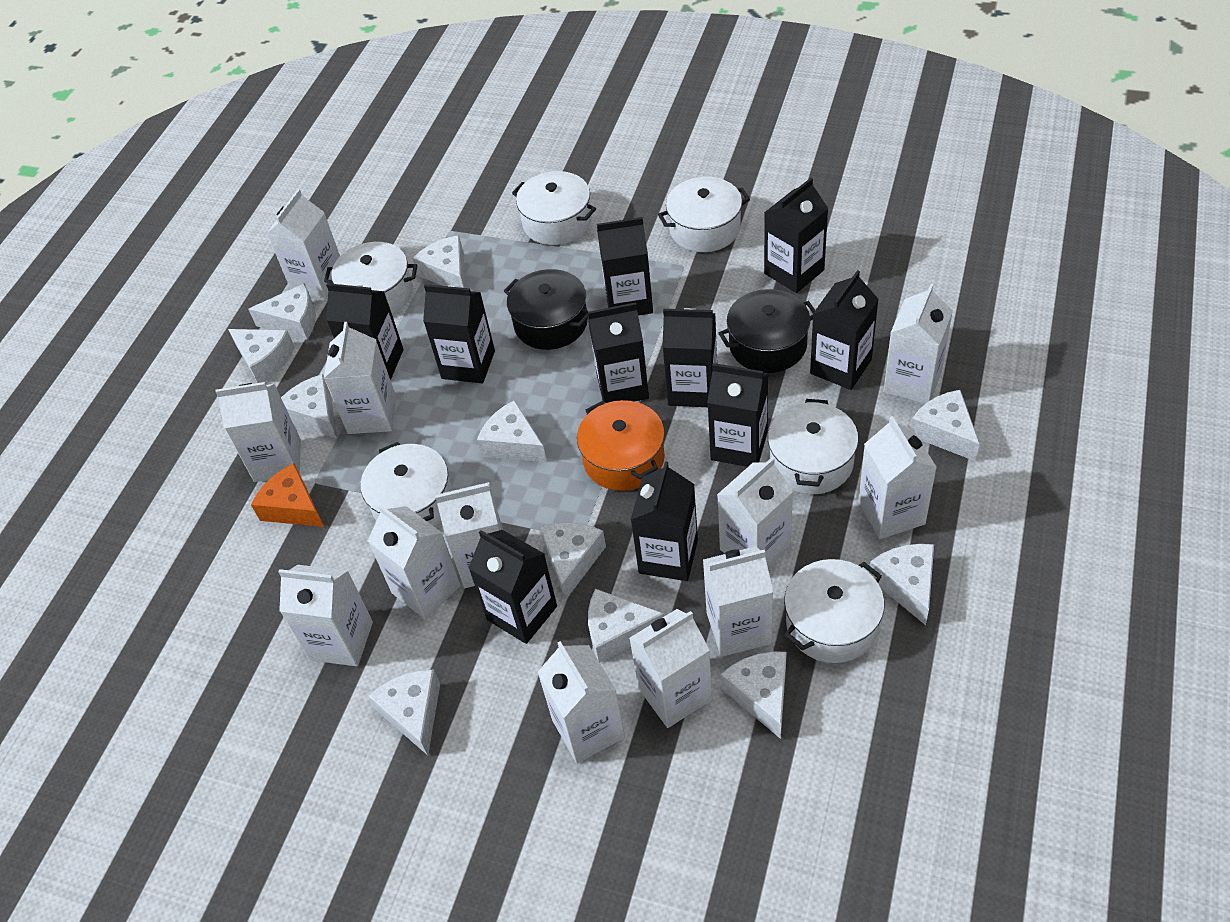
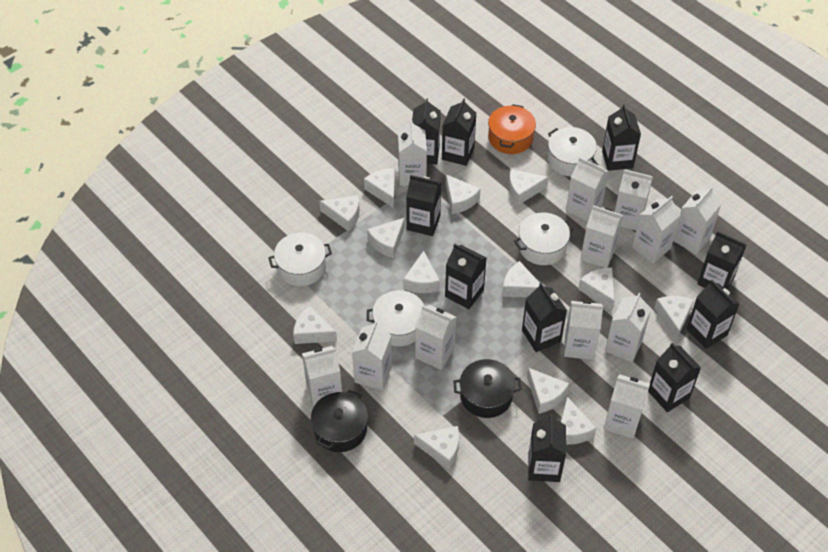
orange cheese: 1 -> 0
white cheese: 11 -> 13
white pot: 6 -> 4

